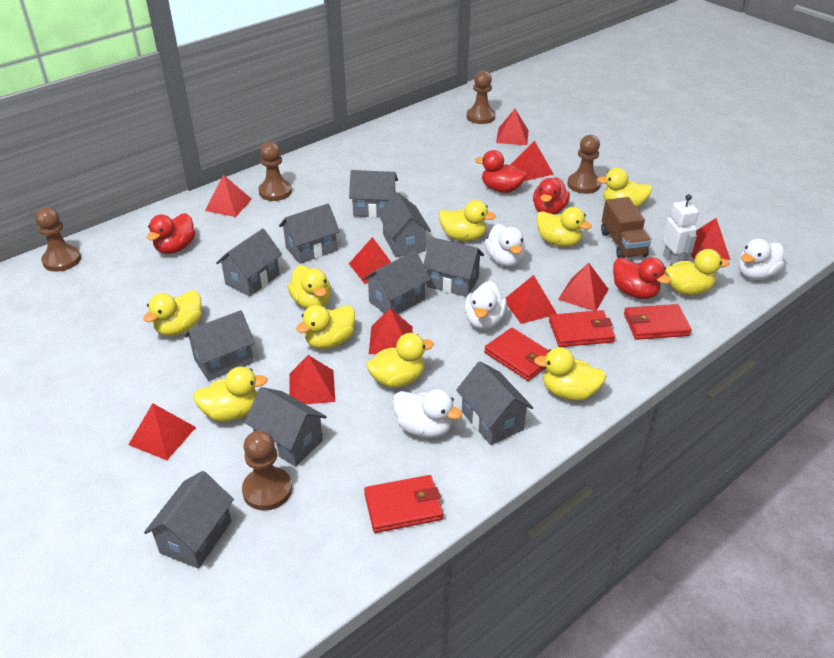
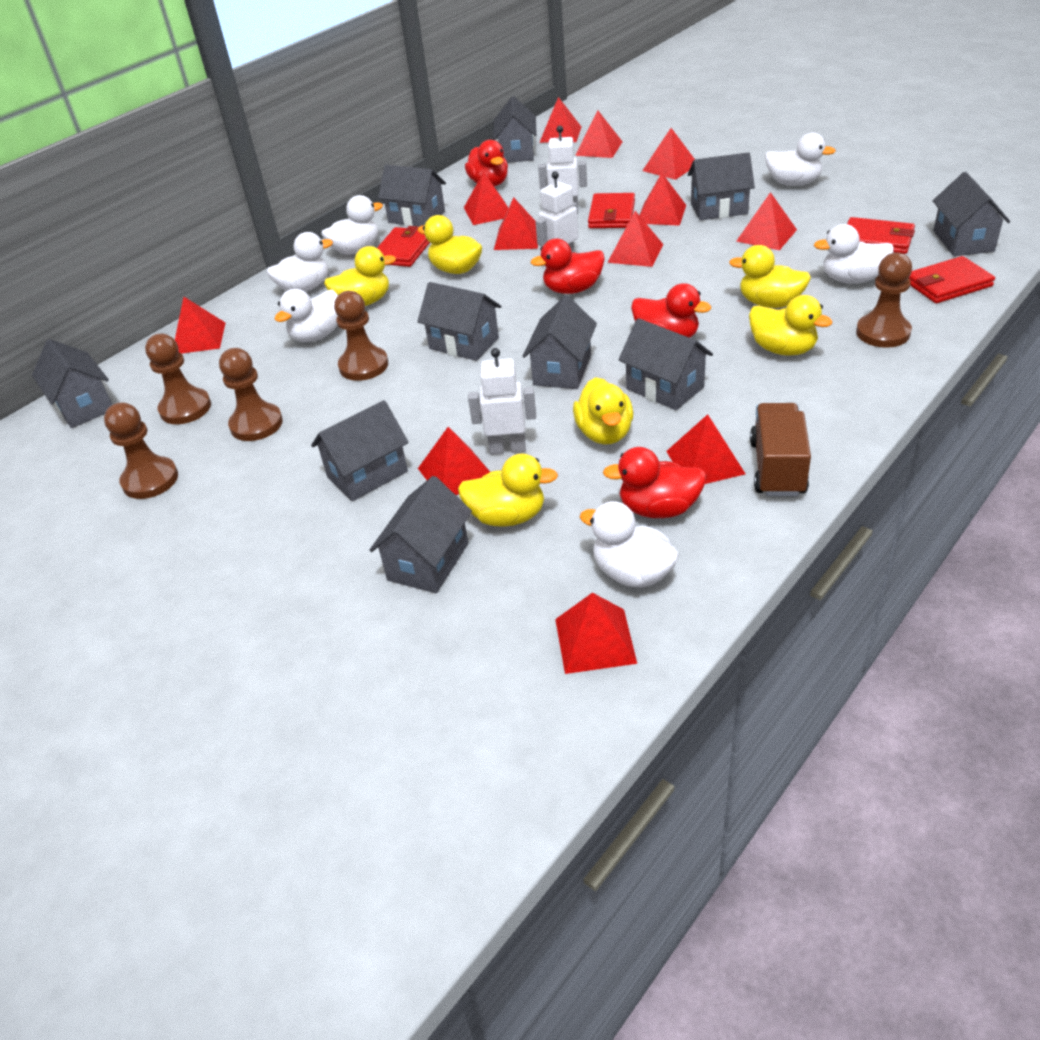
red pyramid: 10 -> 12
white duck: 4 -> 6
white robot: 1 -> 3
yellow duck: 10 -> 6

